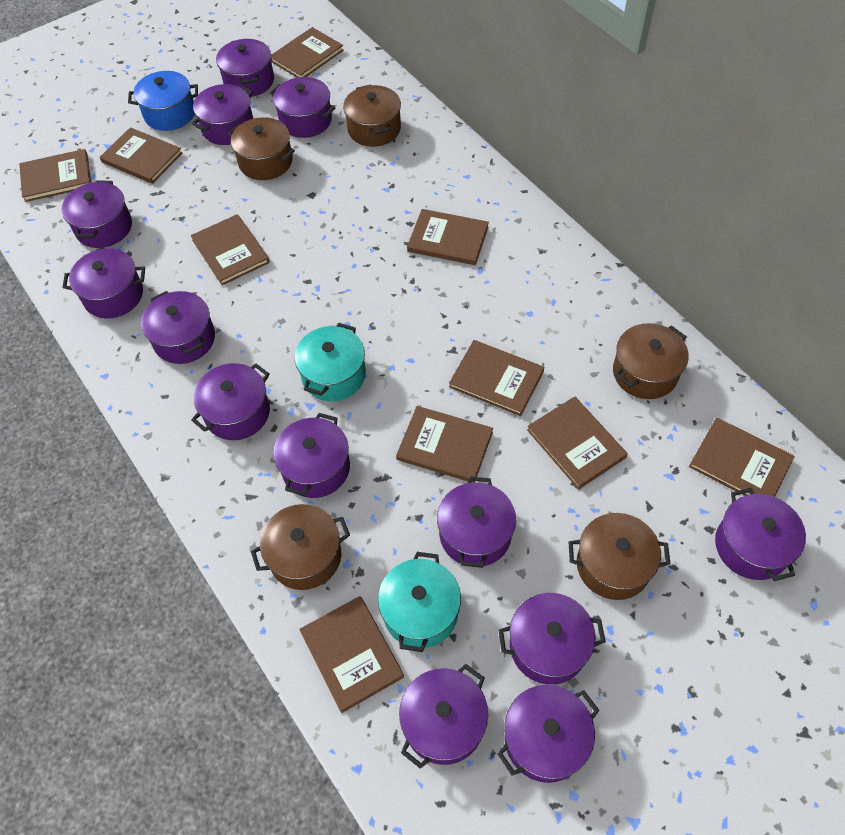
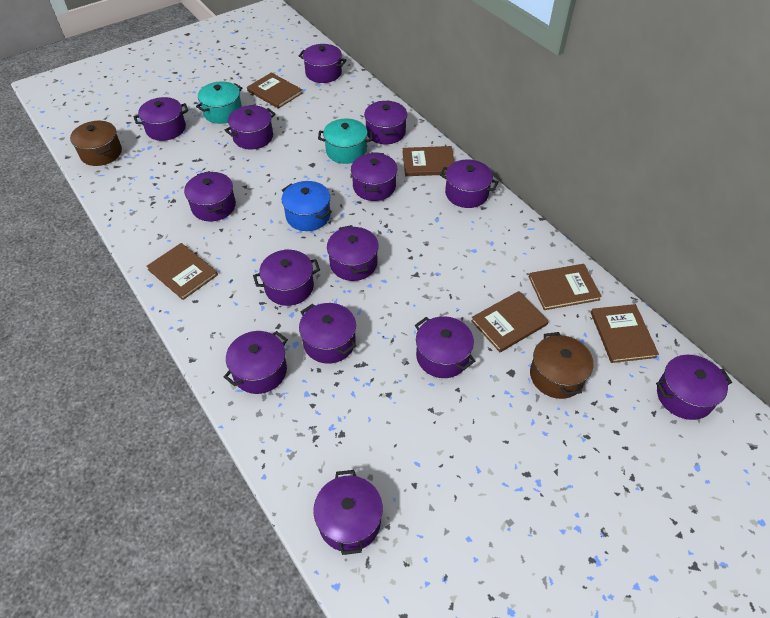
brown book: 10 -> 6
brown pot: 5 -> 2
purple pot: 13 -> 14

